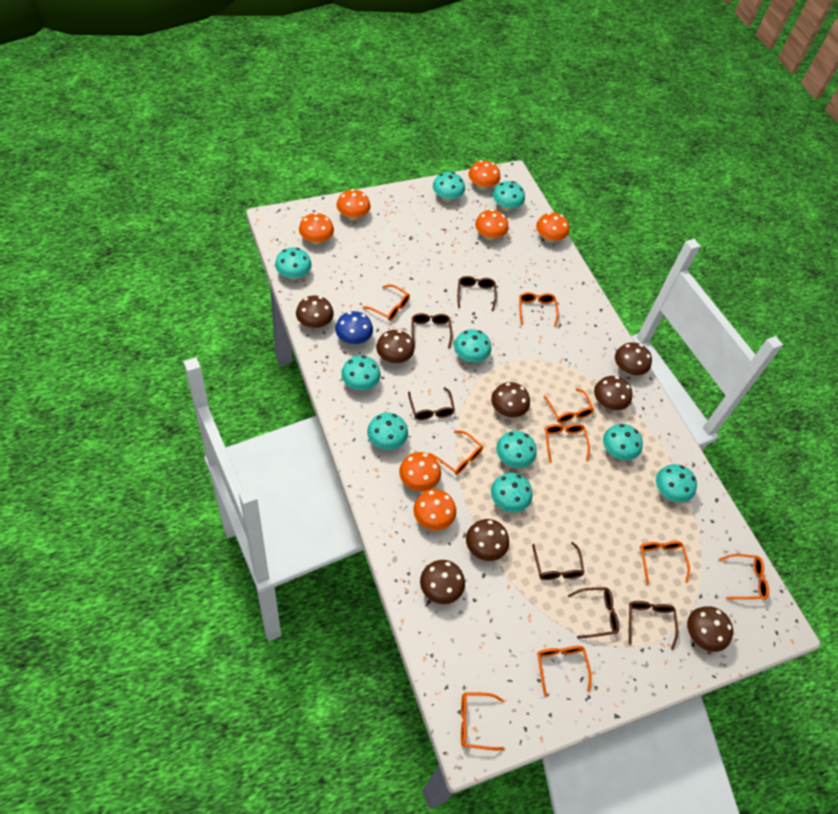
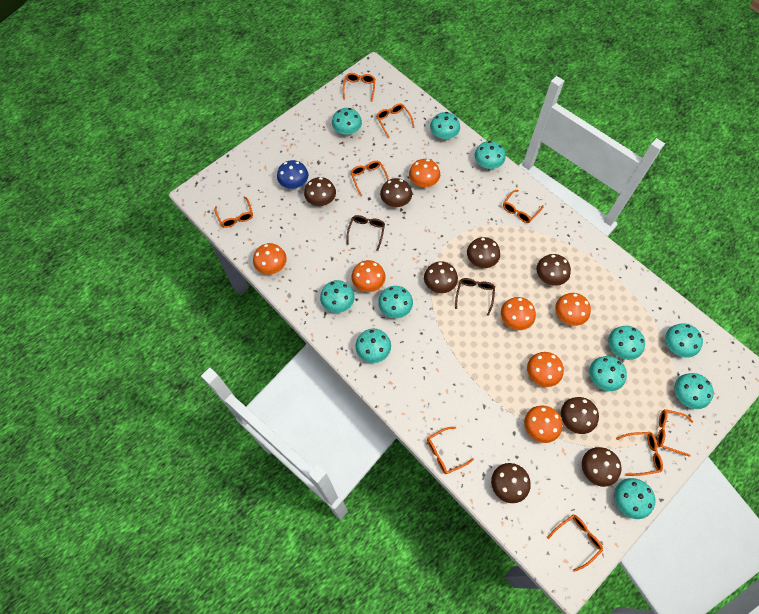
brown glasses: 6 -> 2
turquoise mushroom: 10 -> 11

